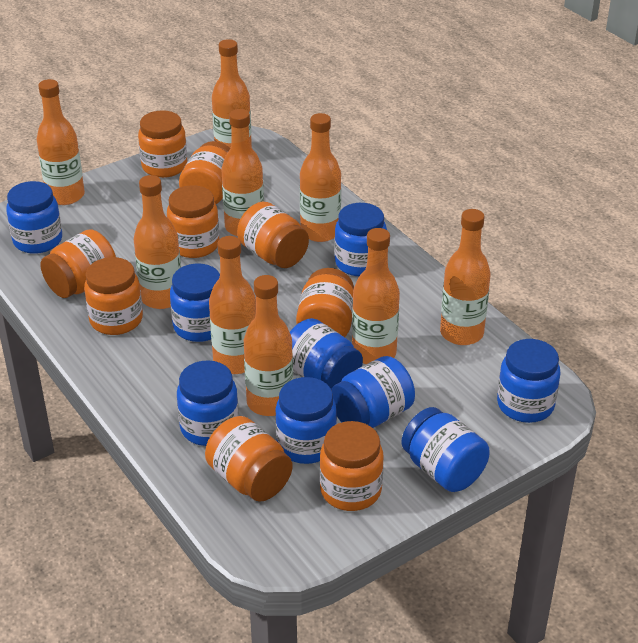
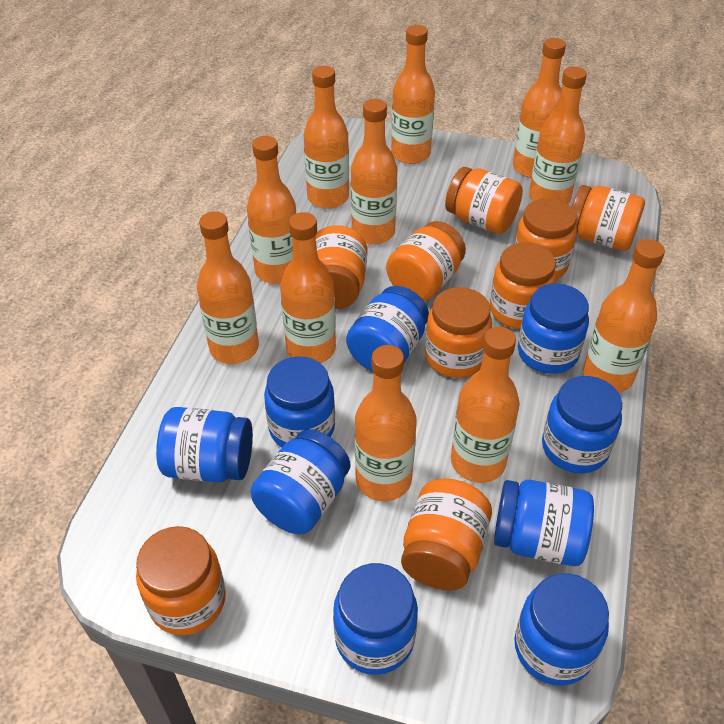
orange bottle: 9 -> 11

